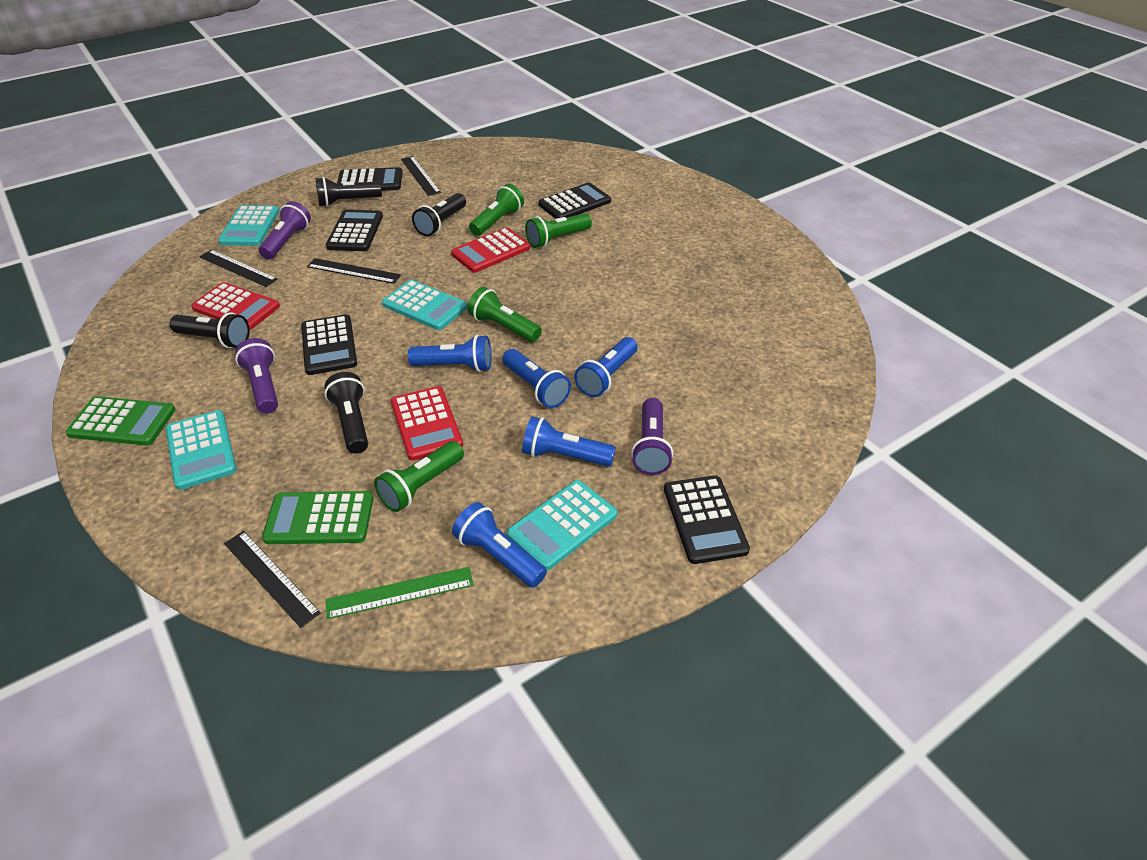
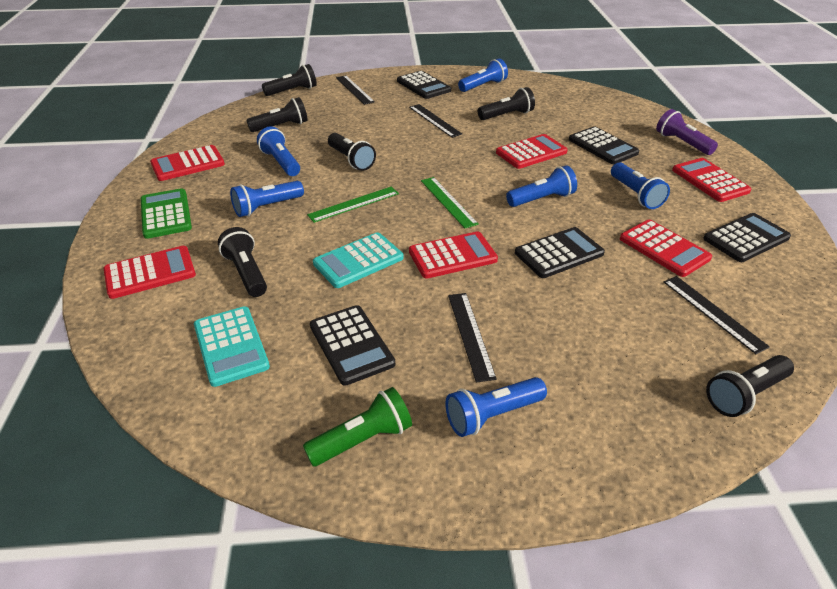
black flashlight: 4 -> 6
blue flashlight: 5 -> 6
green calculator: 2 -> 1
green flashlight: 4 -> 1
green ruler: 1 -> 2
purple flashlight: 3 -> 1
red calculator: 3 -> 6
turquoise calculator: 4 -> 2

